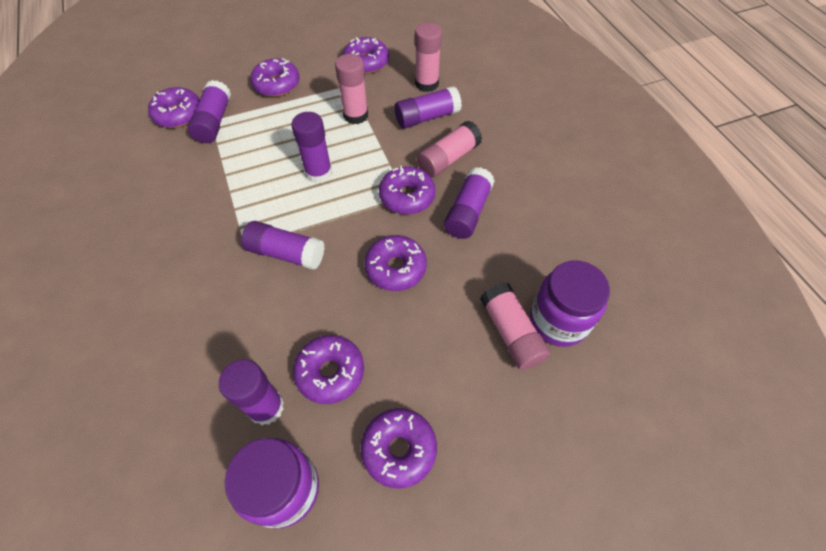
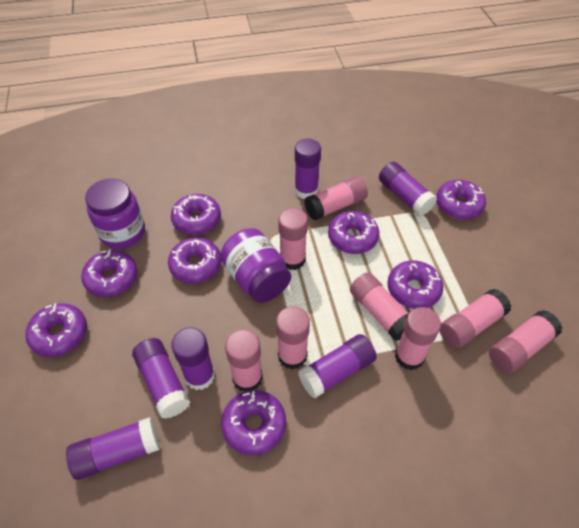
pink glue stick: 4 -> 8
purple donut: 7 -> 8

